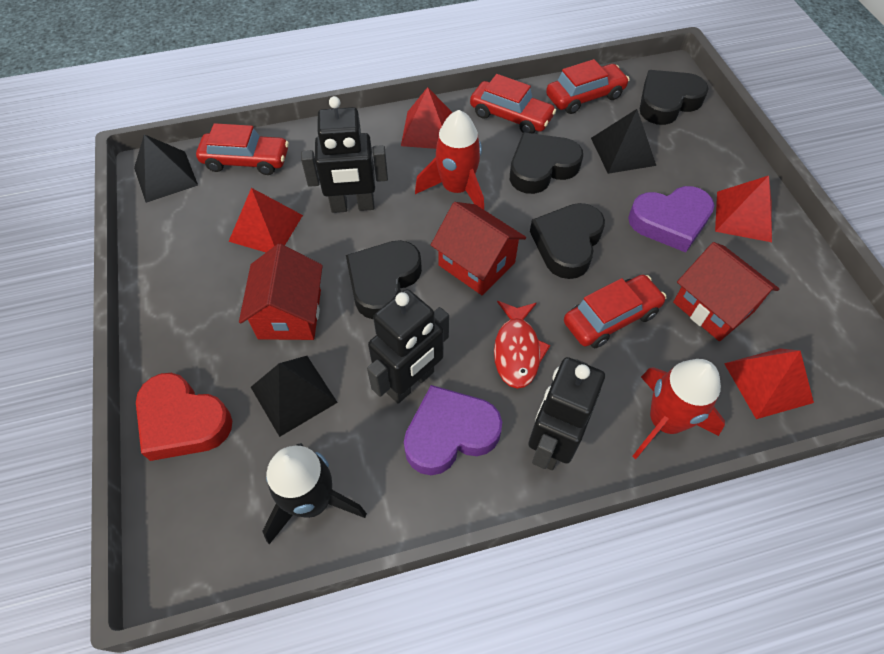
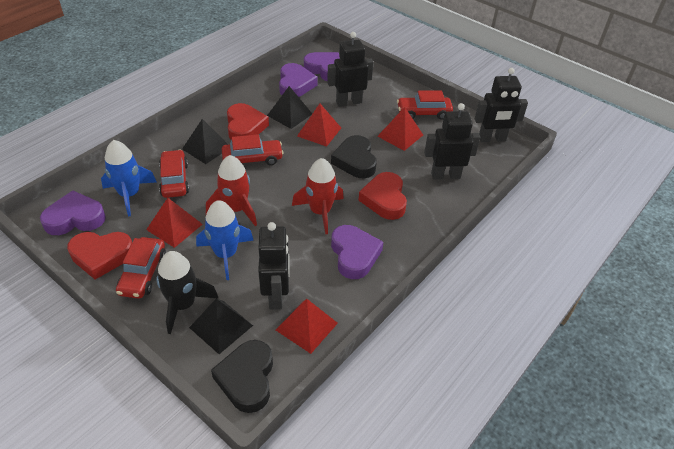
black heart: 4 -> 2
black robot: 3 -> 4
blue rocket: 0 -> 2
purple heart: 2 -> 4
red fish: 1 -> 0
red heart: 1 -> 3
red house: 3 -> 0

